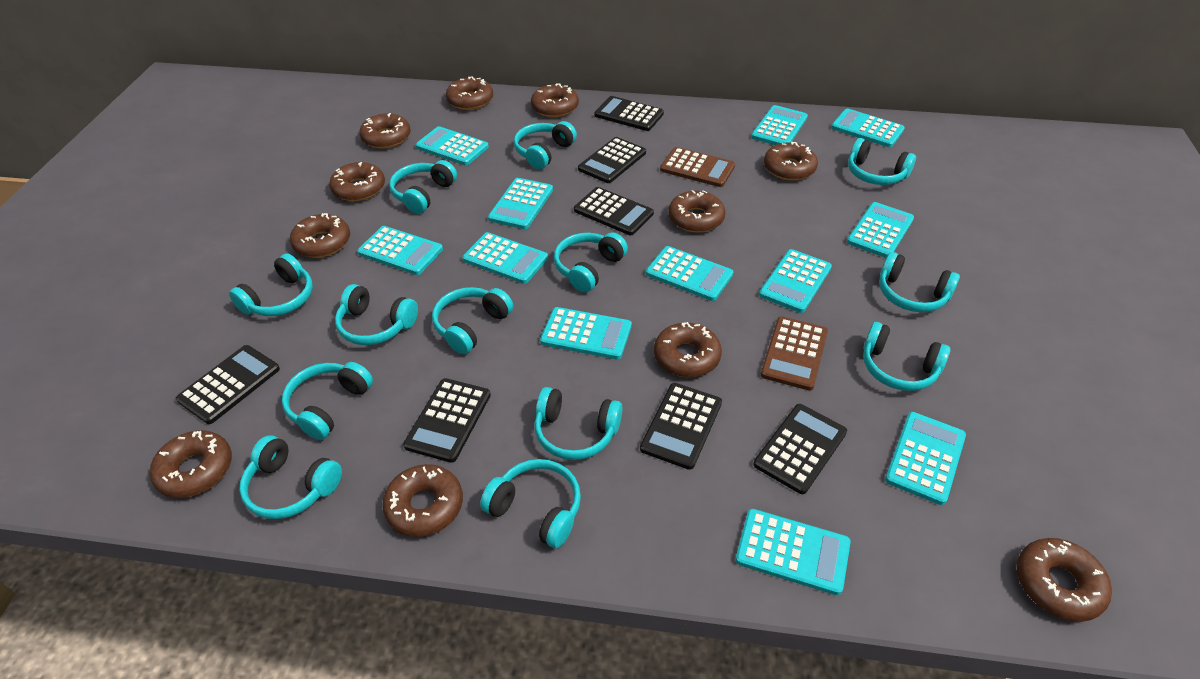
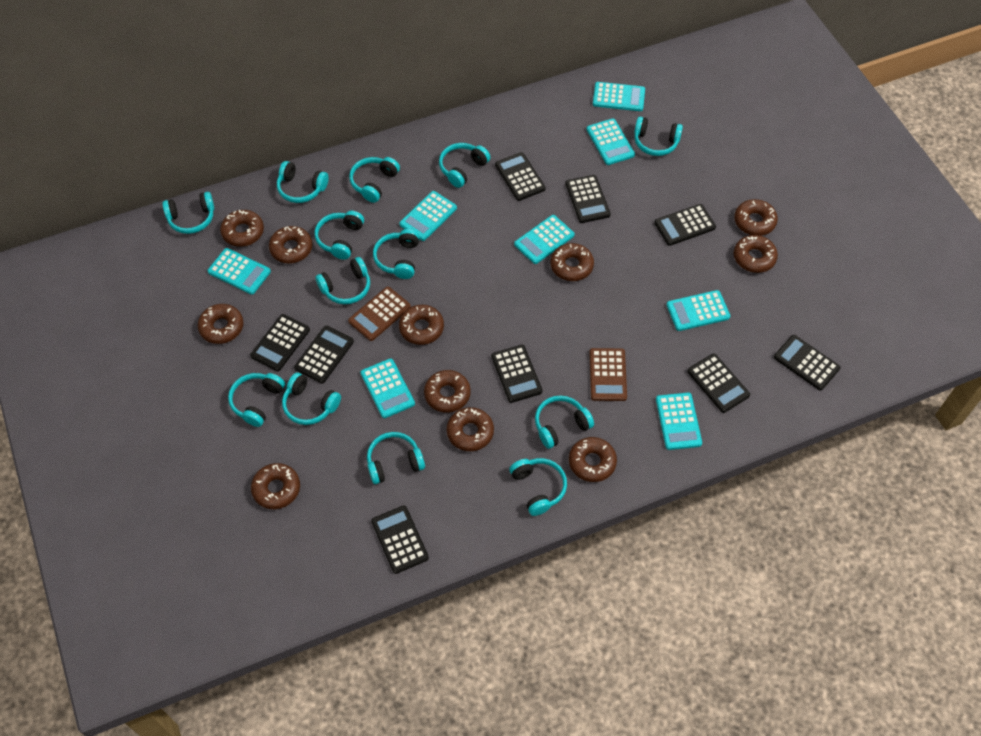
black calculator: 7 -> 9
turquoise calculator: 12 -> 8

